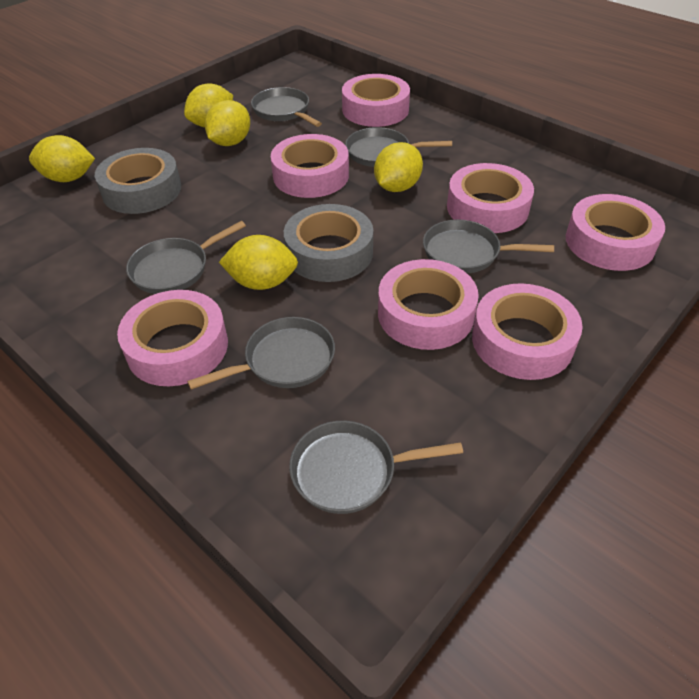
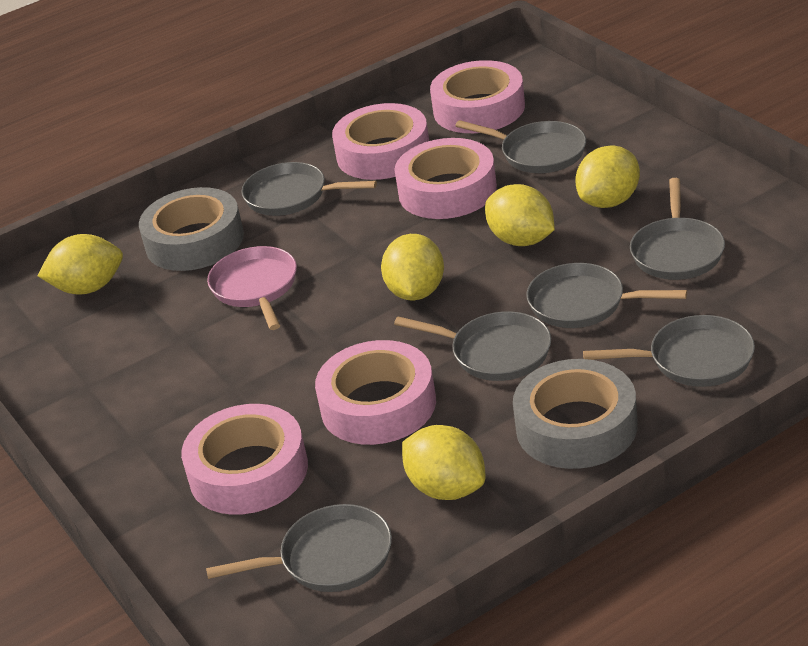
grey pan: 6 -> 7
pink pan: 0 -> 1
pink tape: 7 -> 5

